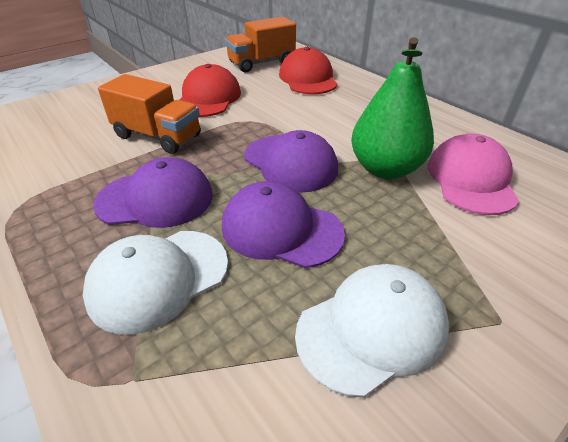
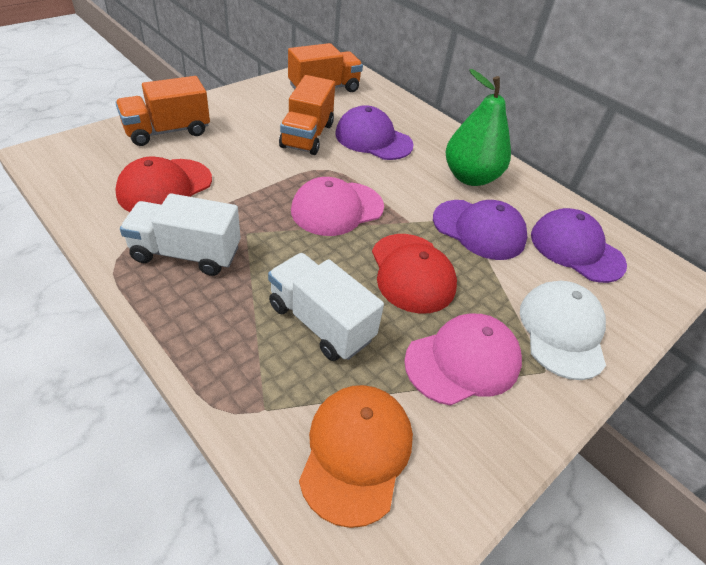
orange cap: 0 -> 1
orange truck: 2 -> 3
pink cap: 1 -> 2
white cap: 2 -> 1
white truck: 0 -> 2

